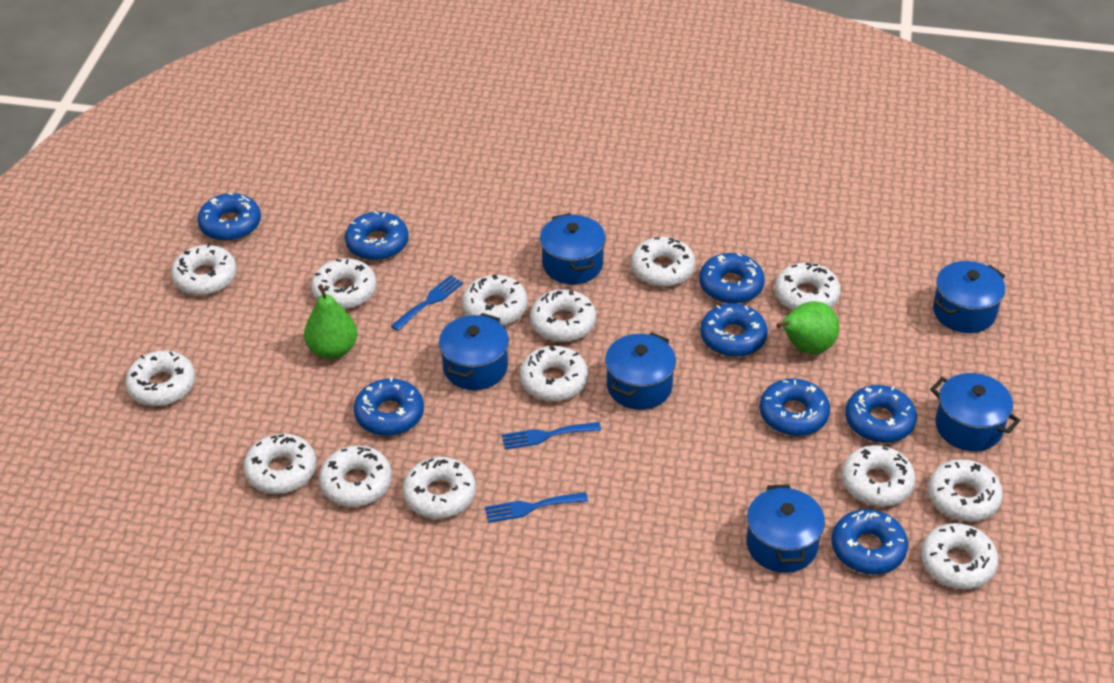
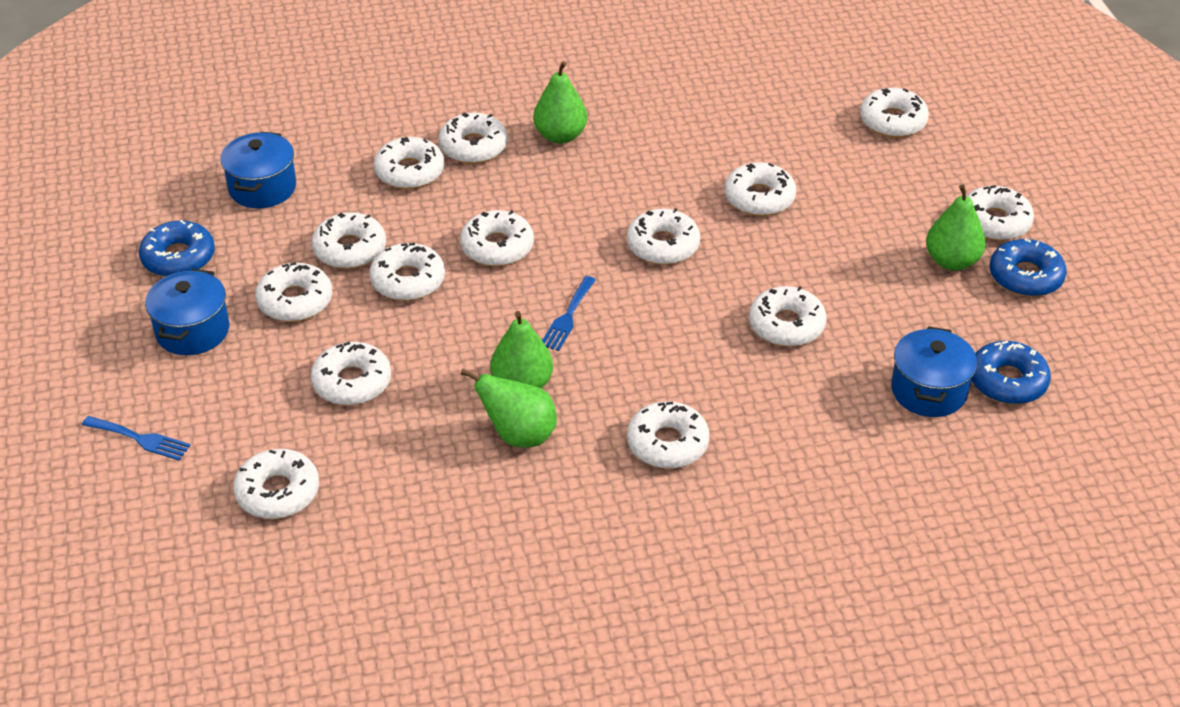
blue donut: 8 -> 3
blue fork: 3 -> 2
blue pot: 6 -> 3
green pear: 2 -> 4

